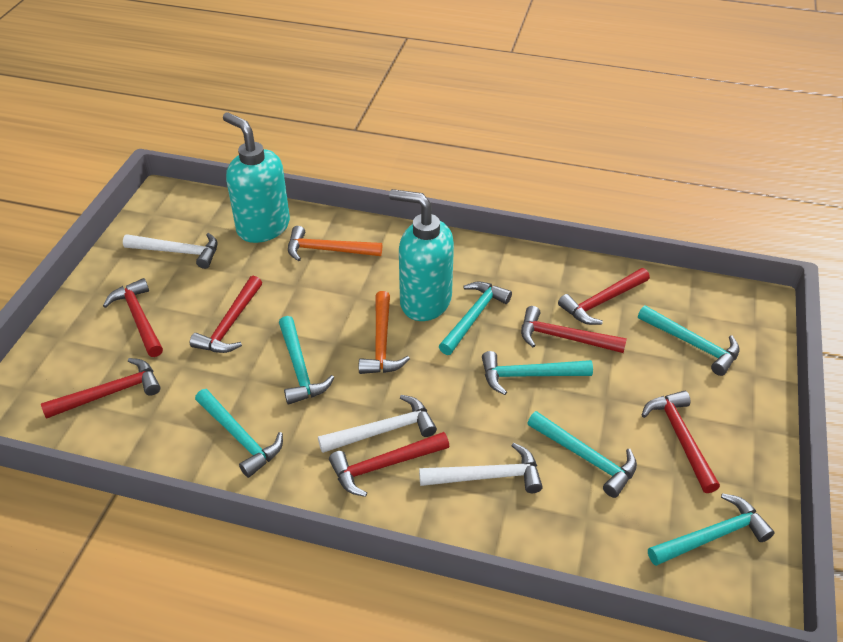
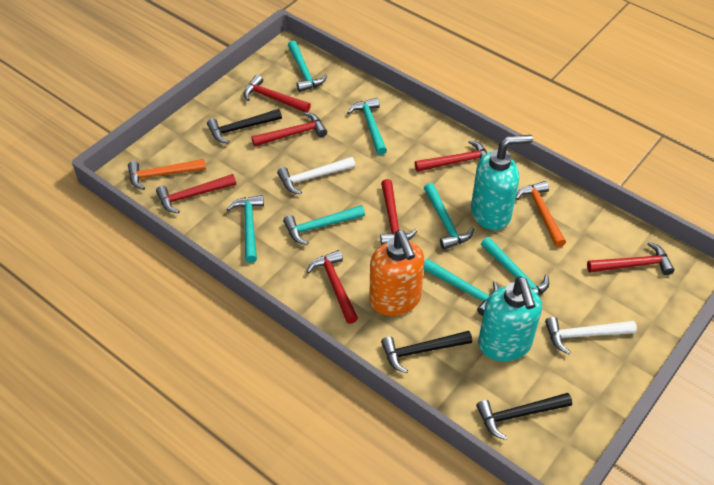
black hammer: 0 -> 3
orange soap dispenser: 0 -> 1
white hammer: 3 -> 2

